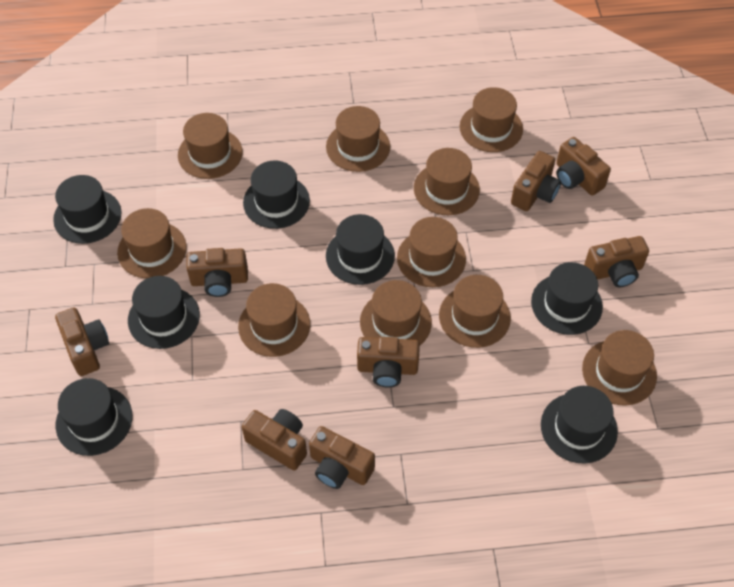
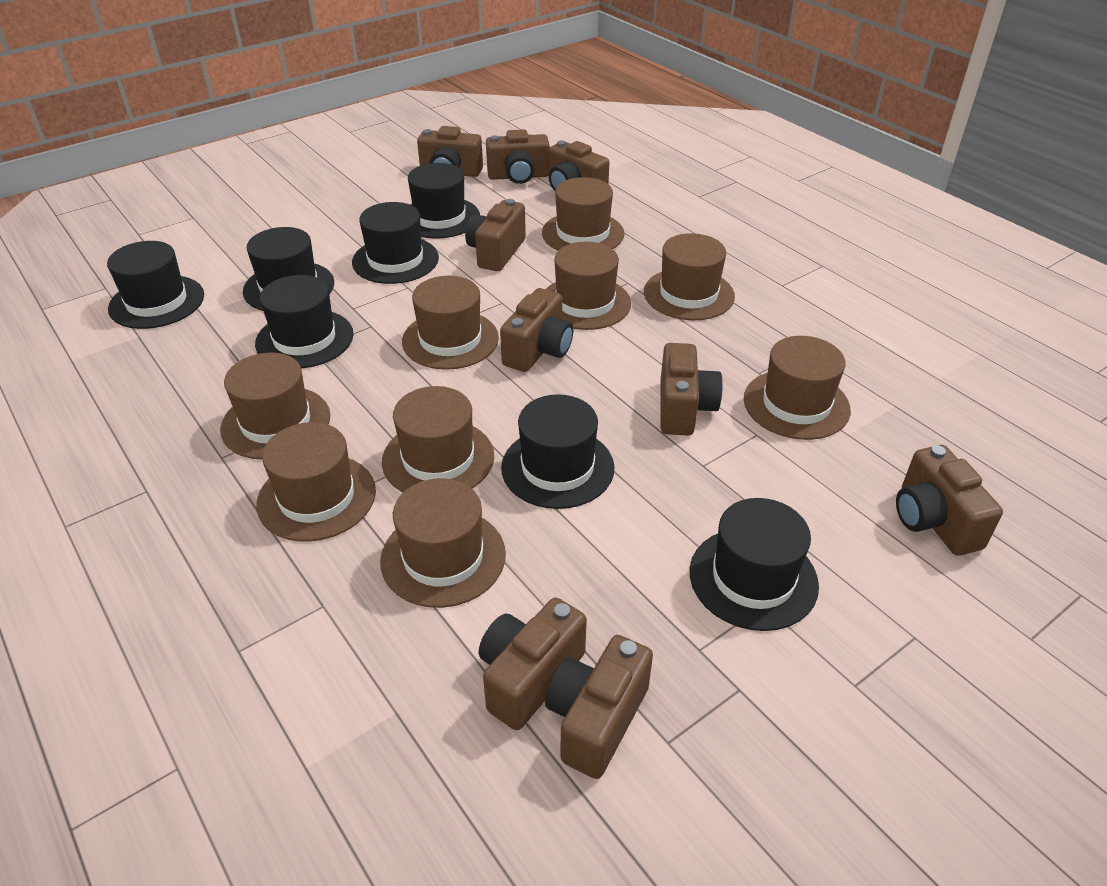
brown camera: 8 -> 9
brown hat: 10 -> 9

